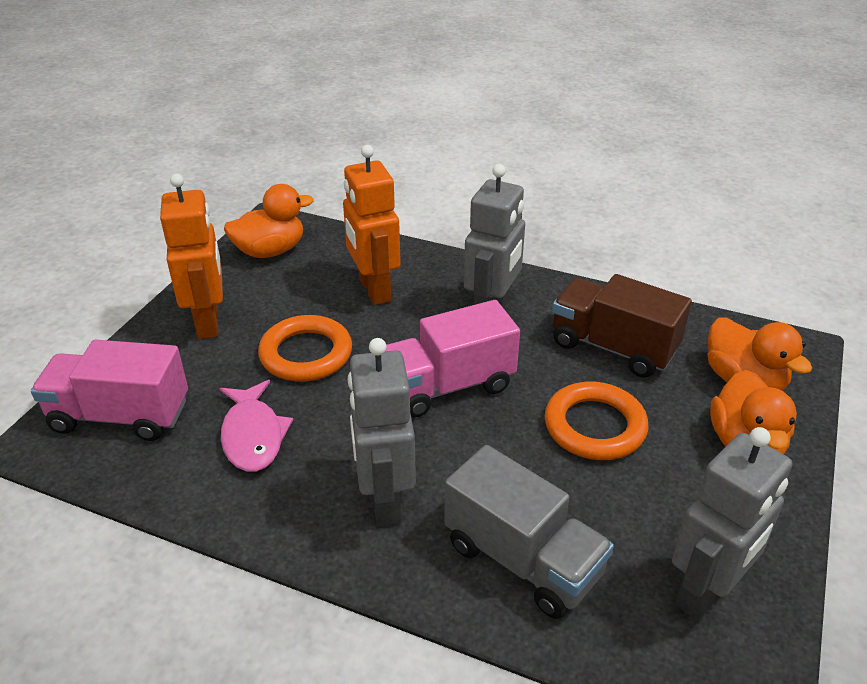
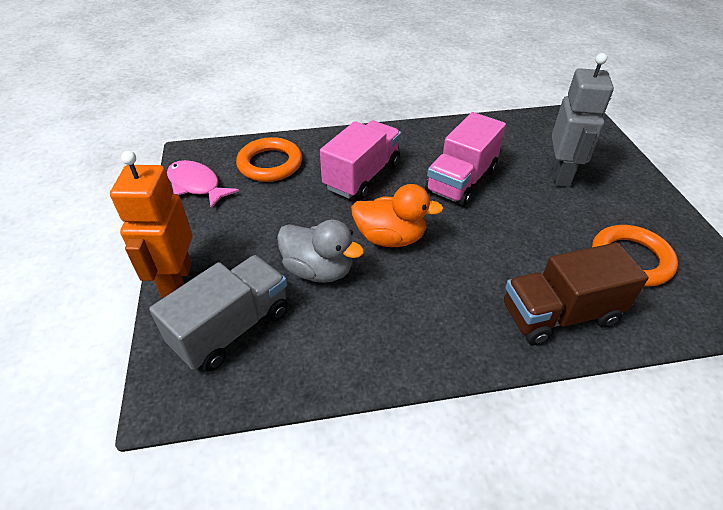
grey duck: 0 -> 1
grey robot: 3 -> 1
orange duck: 3 -> 1
orange robot: 2 -> 1

